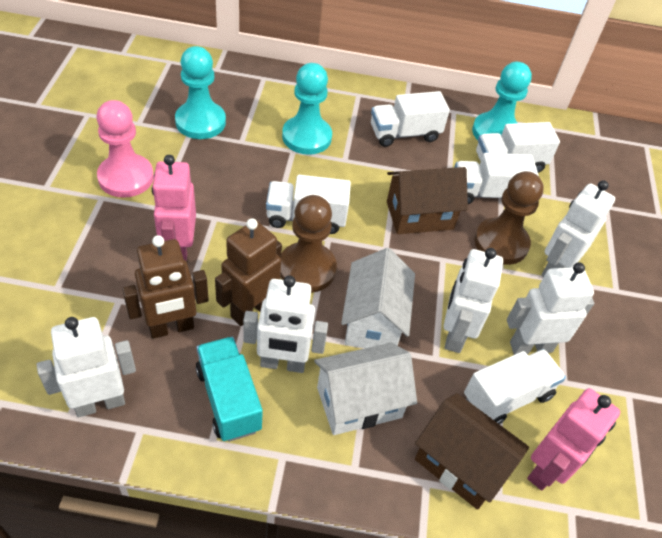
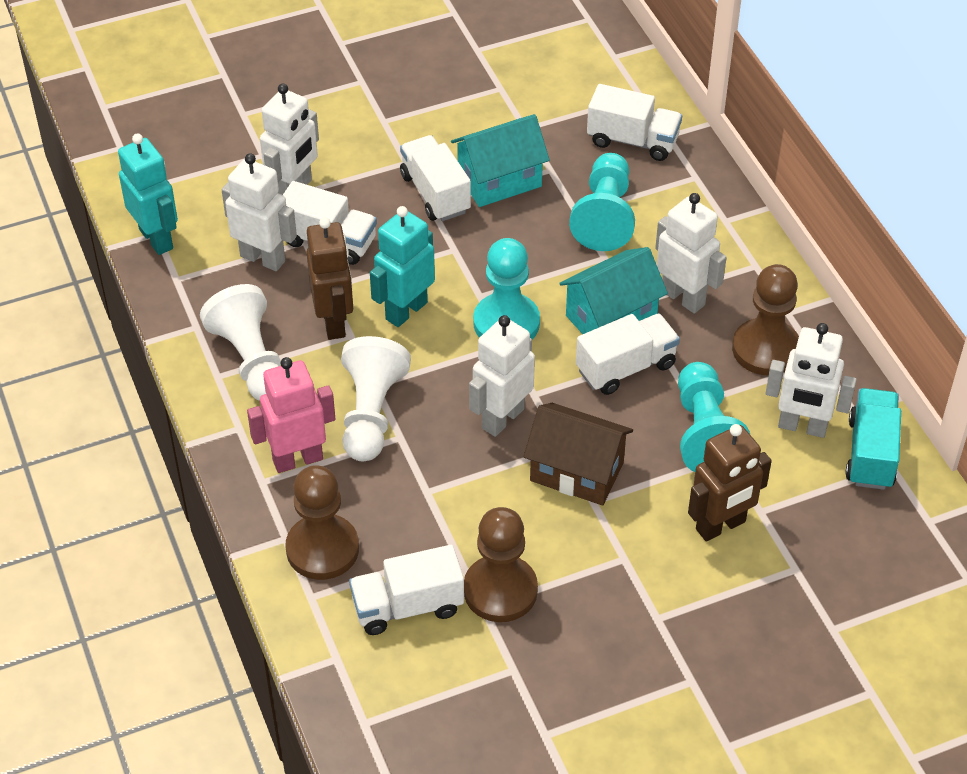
brown house: 2 -> 1
brown pawn: 2 -> 3
pink pawn: 1 -> 0
pink robot: 2 -> 1
turquoise house: 0 -> 2
turquoise robot: 0 -> 2
white house: 2 -> 0
white pawn: 0 -> 2

